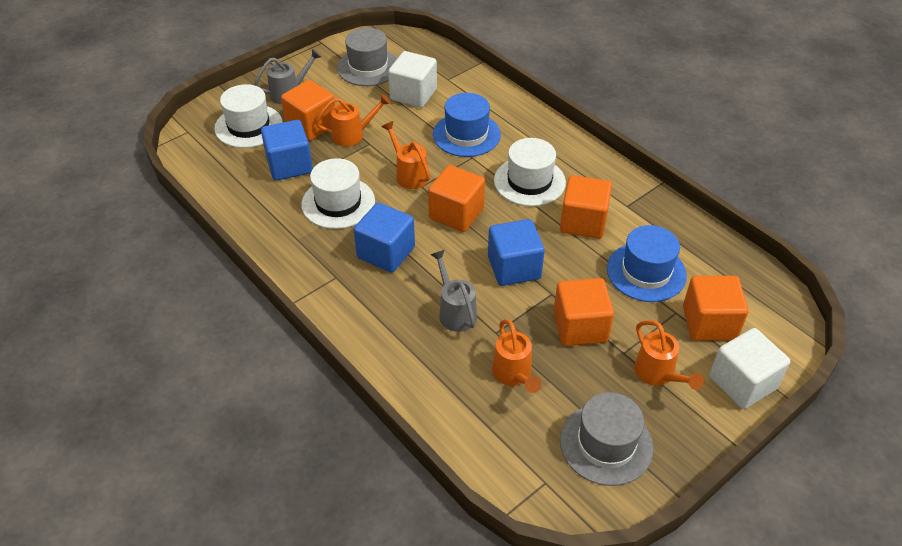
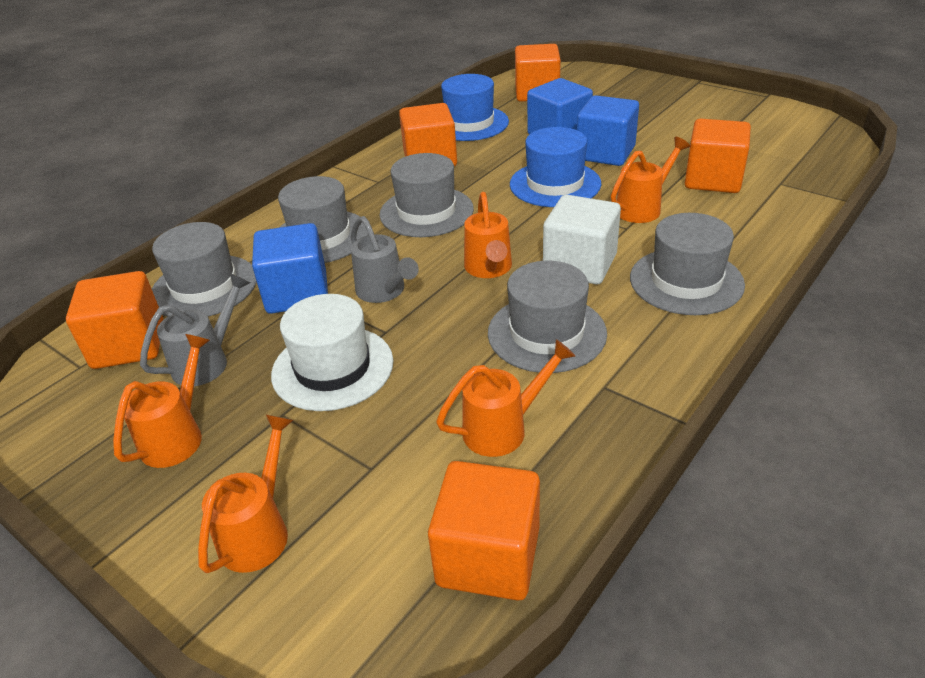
grey hat: 2 -> 5
orange watering can: 4 -> 5
white cube: 2 -> 1
white hat: 3 -> 1

